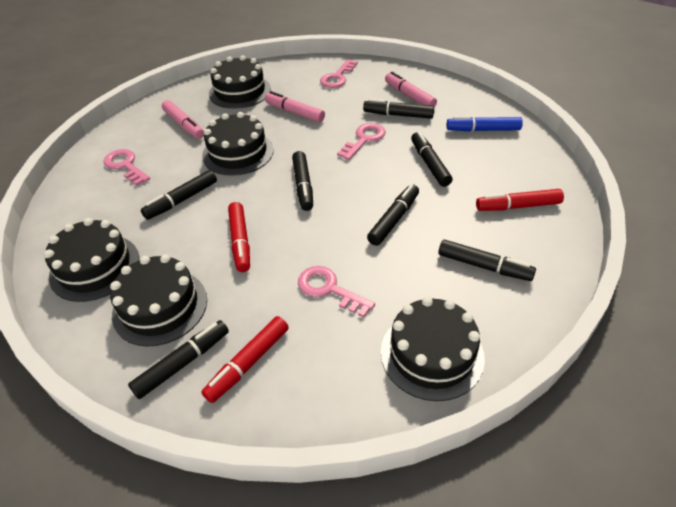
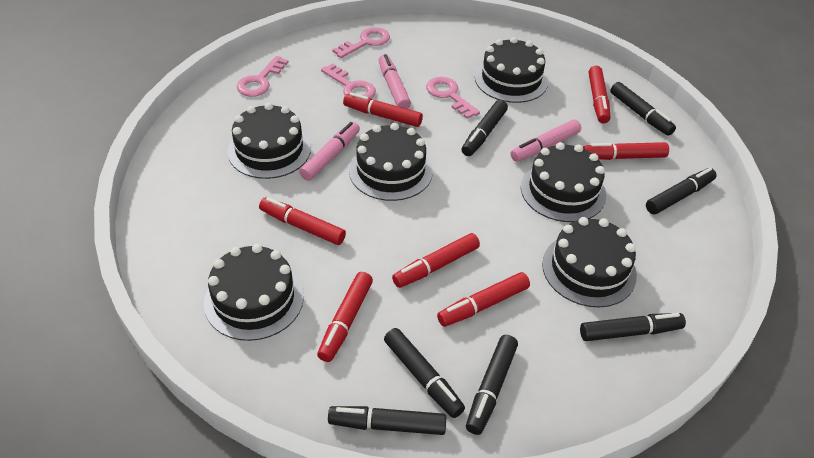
black cake: 5 -> 6
blue marker: 1 -> 0
red marker: 3 -> 7

